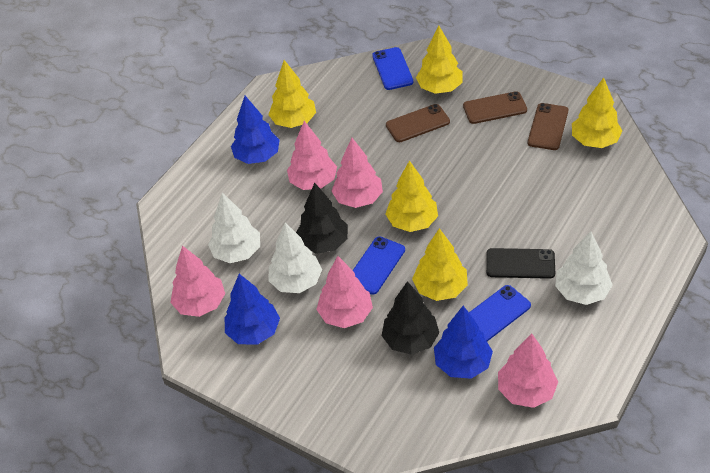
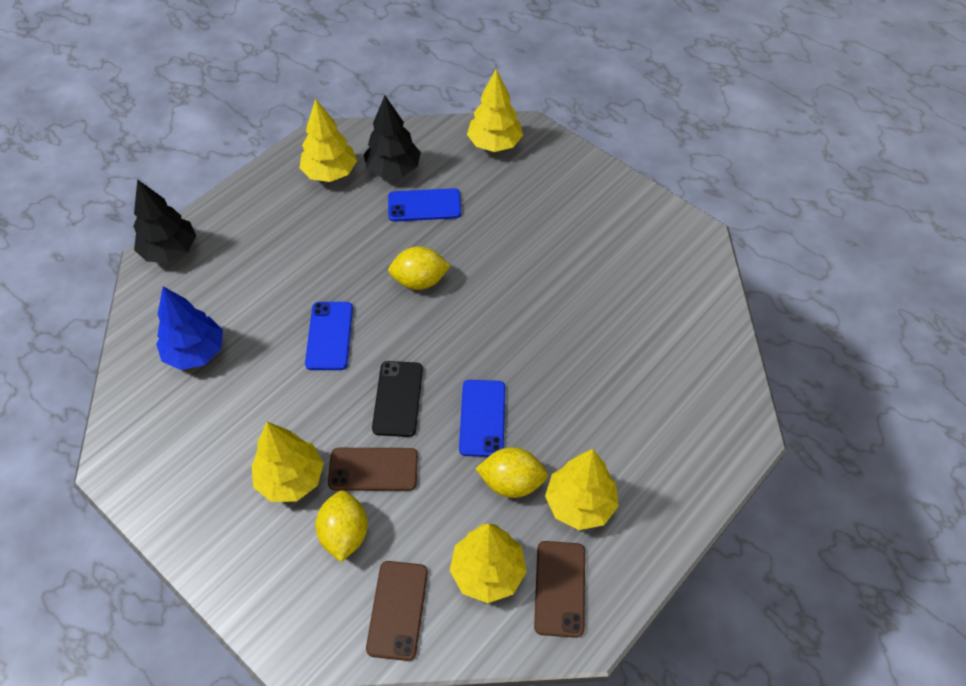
blue tree: 3 -> 1
pink tree: 5 -> 0
white tree: 3 -> 0
yellow lemon: 0 -> 3

